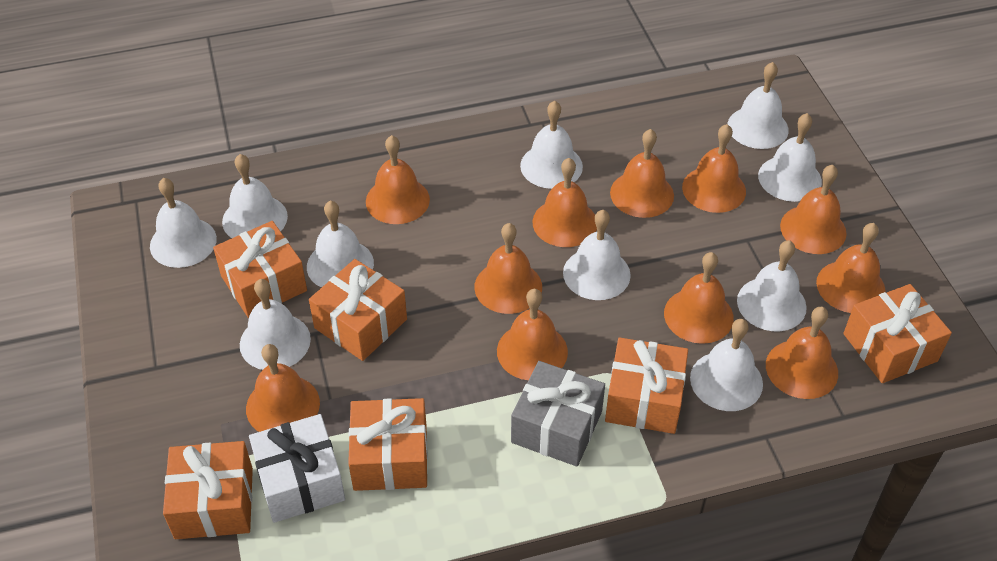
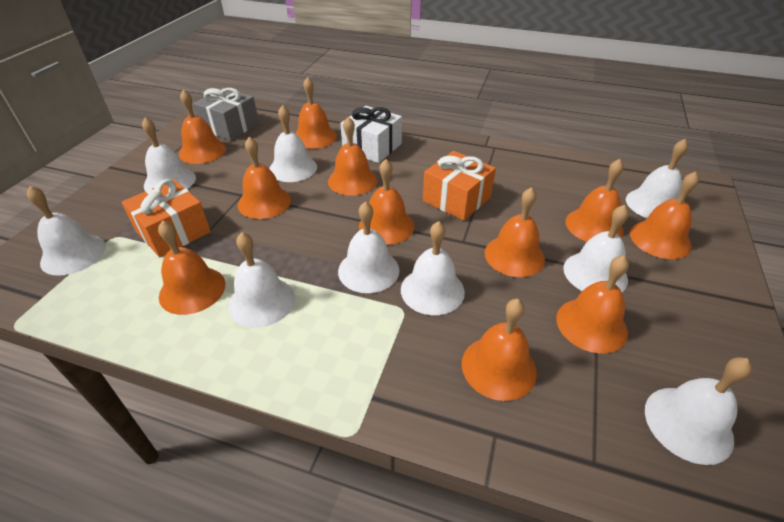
orange gift: 6 -> 2
white bell: 10 -> 9

